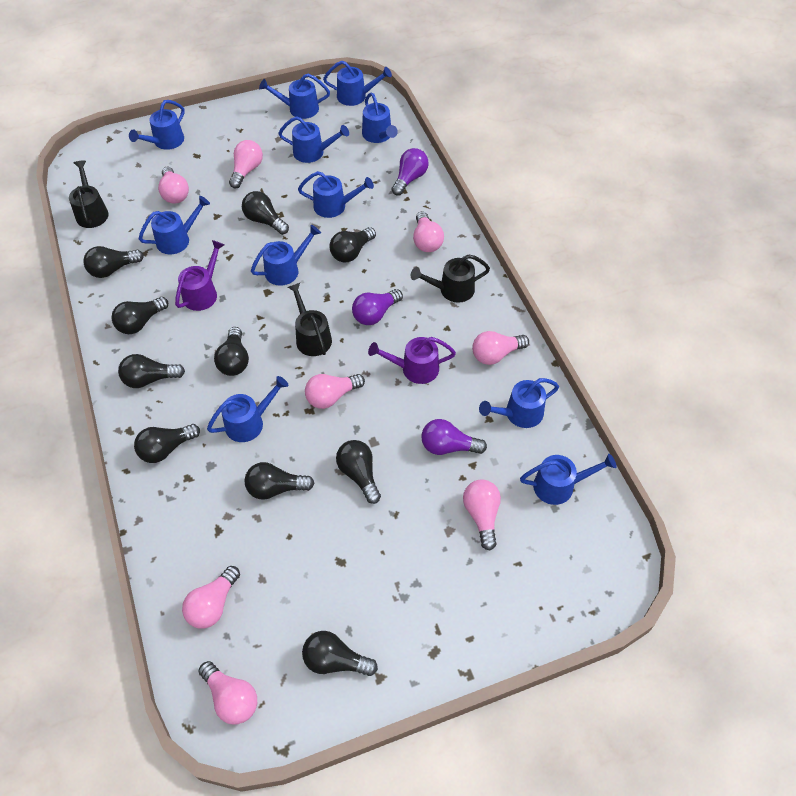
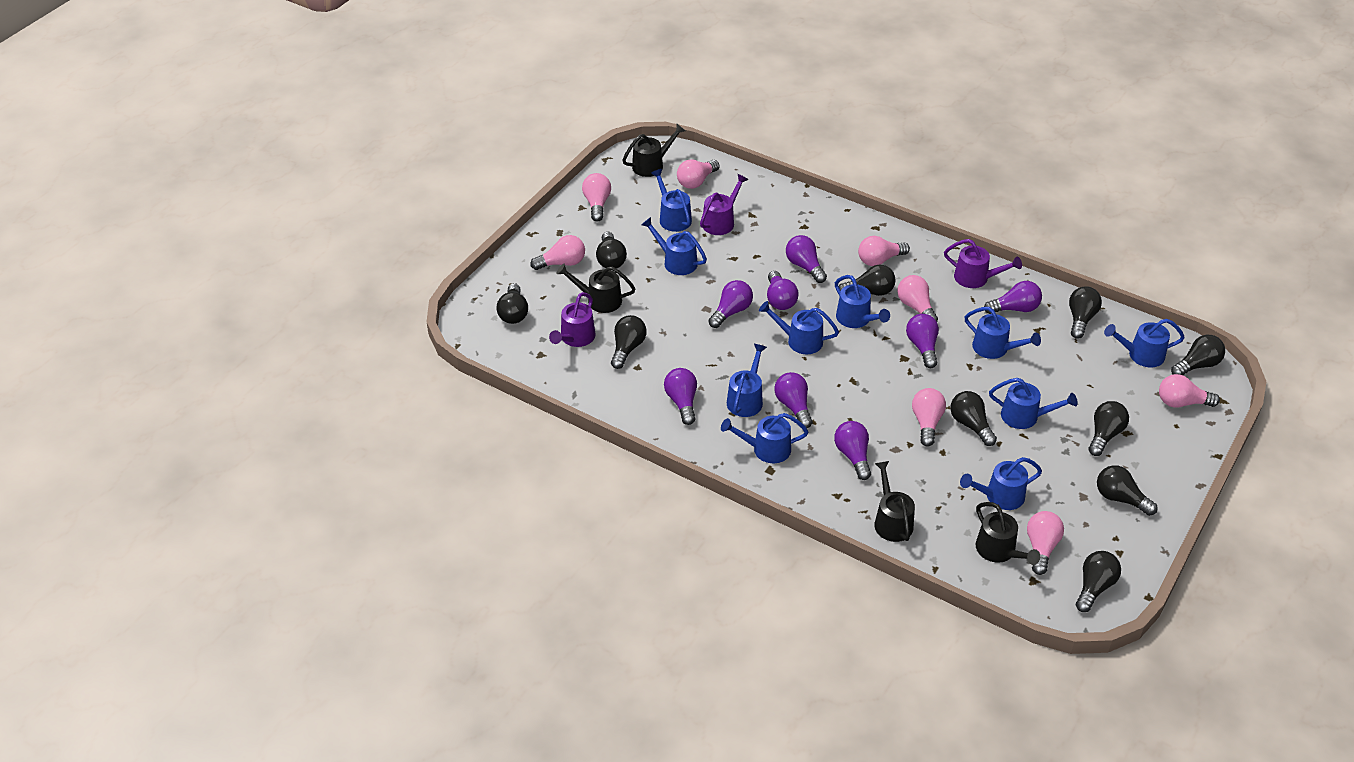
black watering can: 3 -> 4
blue watering can: 11 -> 10
purple light bulb: 3 -> 8
purple watering can: 2 -> 3

